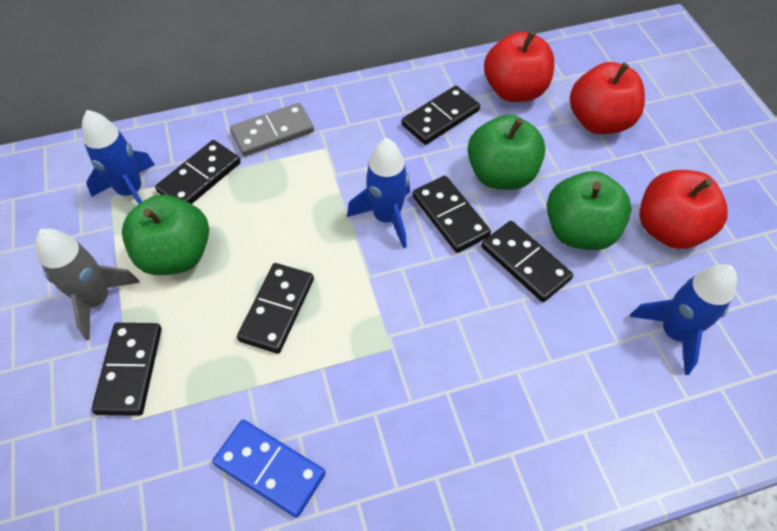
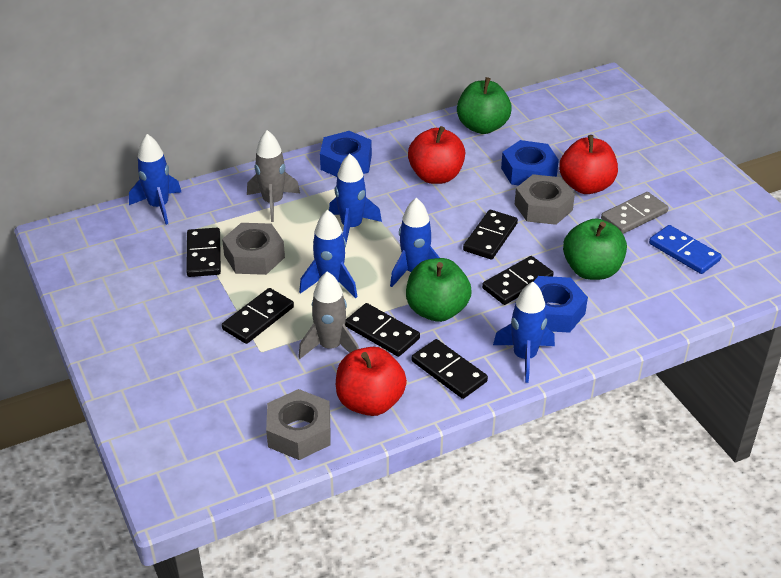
blue nut: 0 -> 3
blue rocket: 3 -> 5
grey nut: 0 -> 3
grey rocket: 1 -> 2

